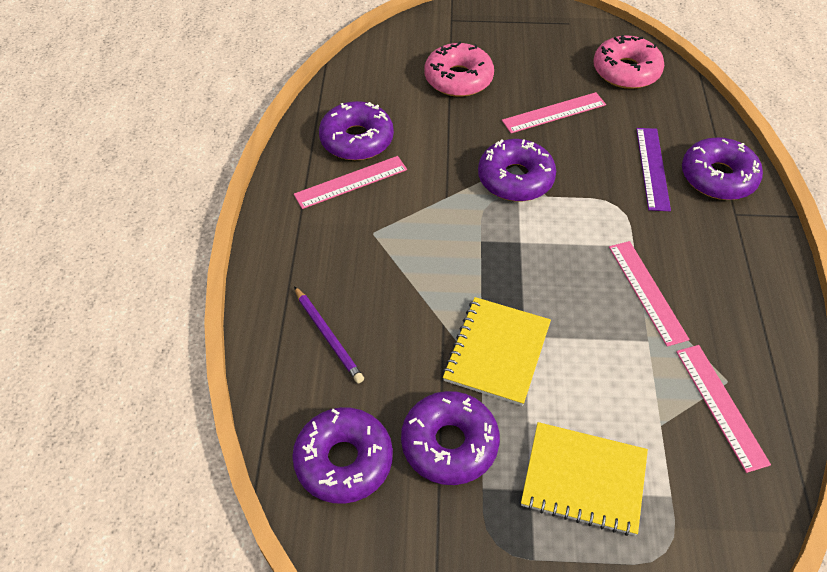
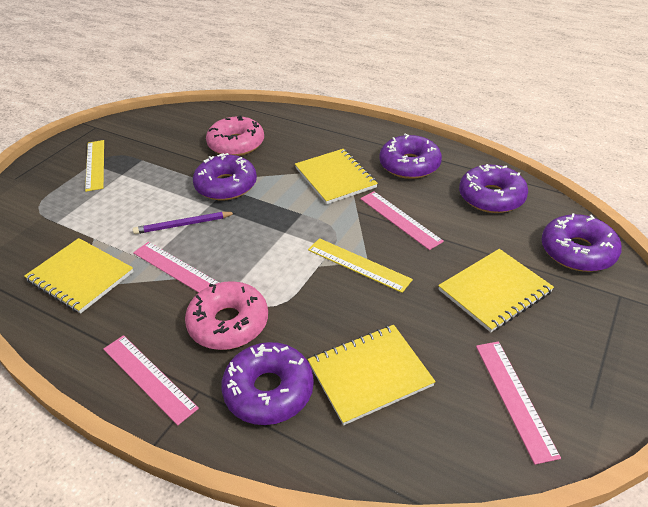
purple ruler: 1 -> 0
yellow notebook: 2 -> 4
yellow ruler: 0 -> 2

